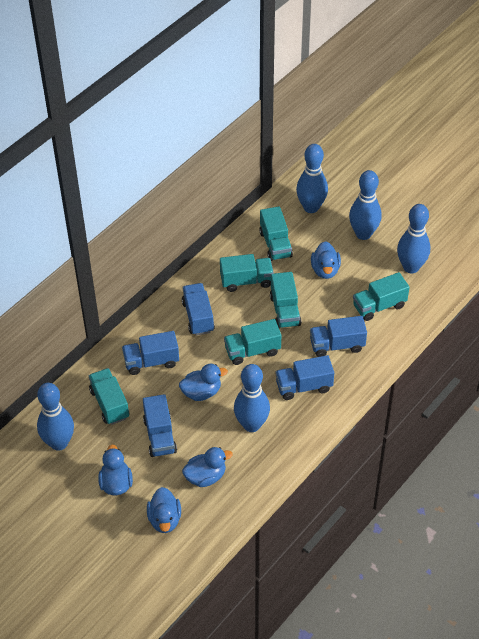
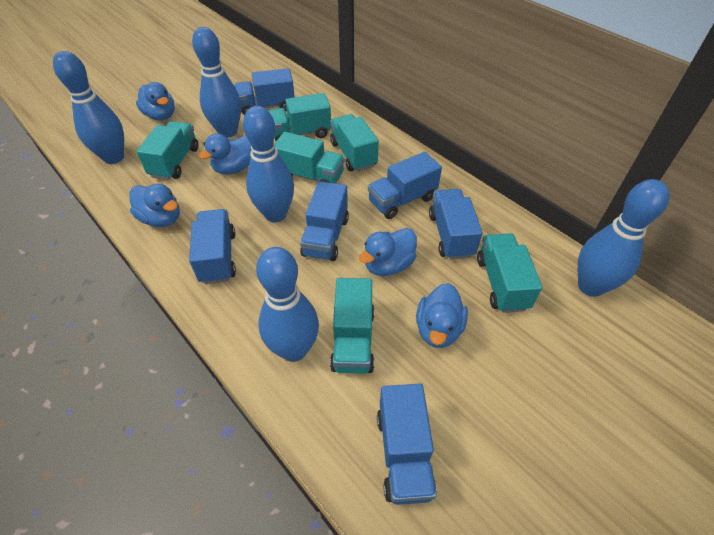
blue truck: 5 -> 6

